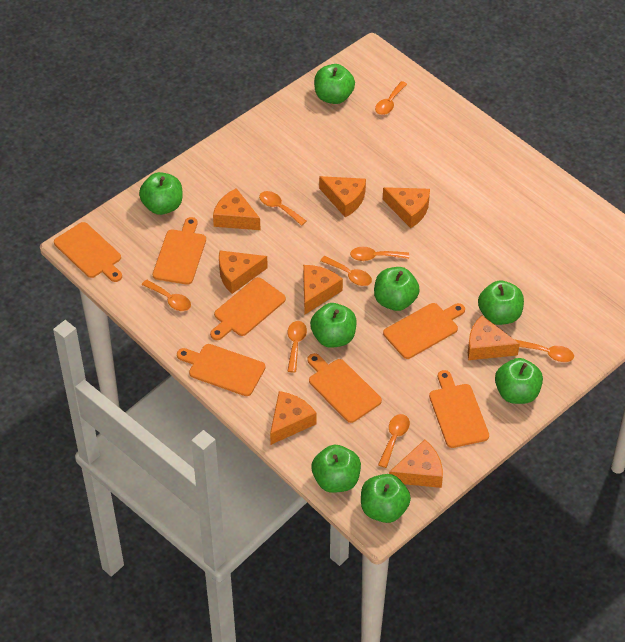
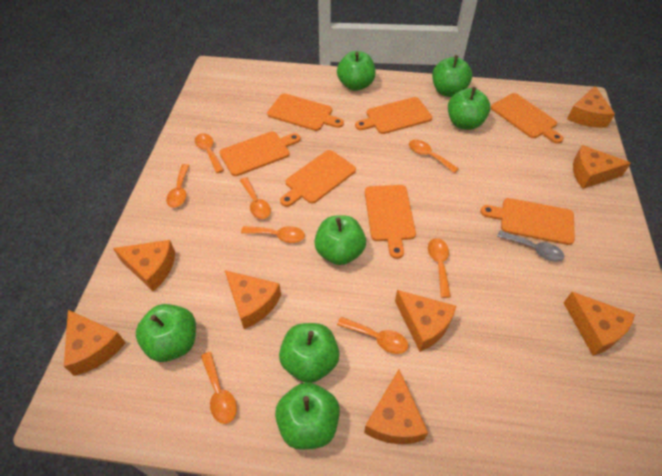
green apple: 8 -> 7
grey spoon: 0 -> 1

